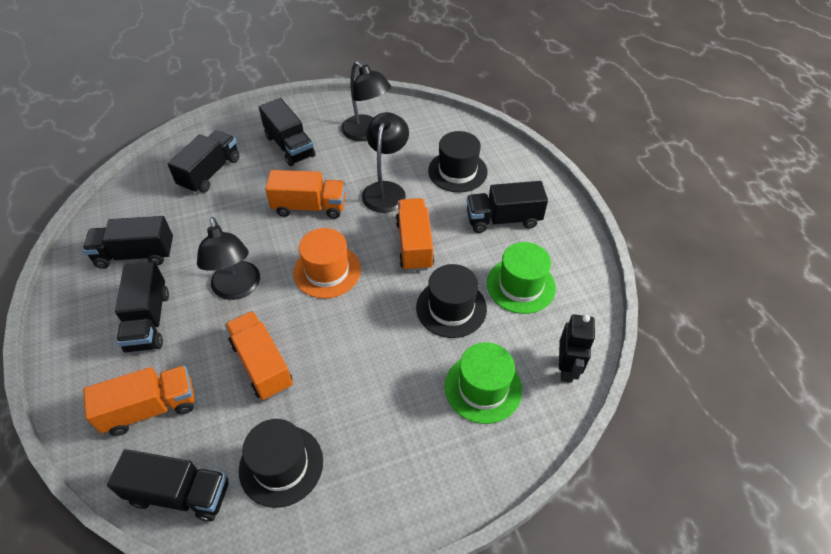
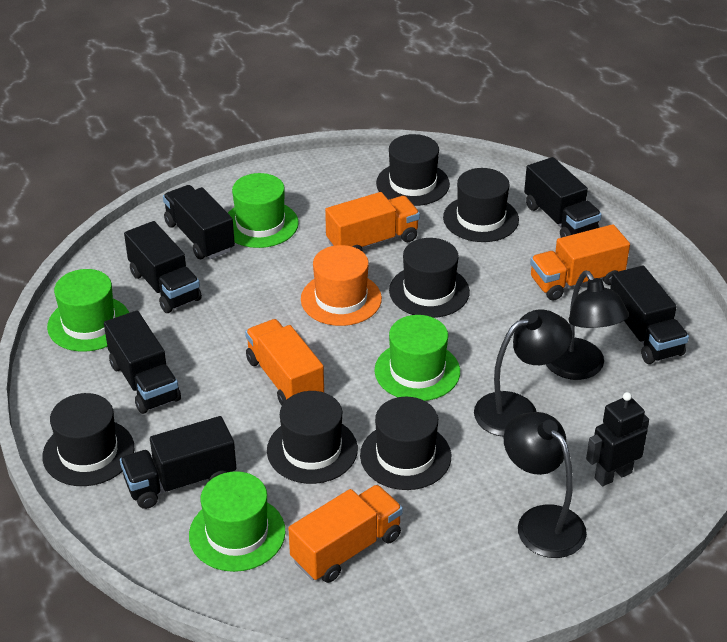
black hat: 3 -> 6
green hat: 2 -> 4

